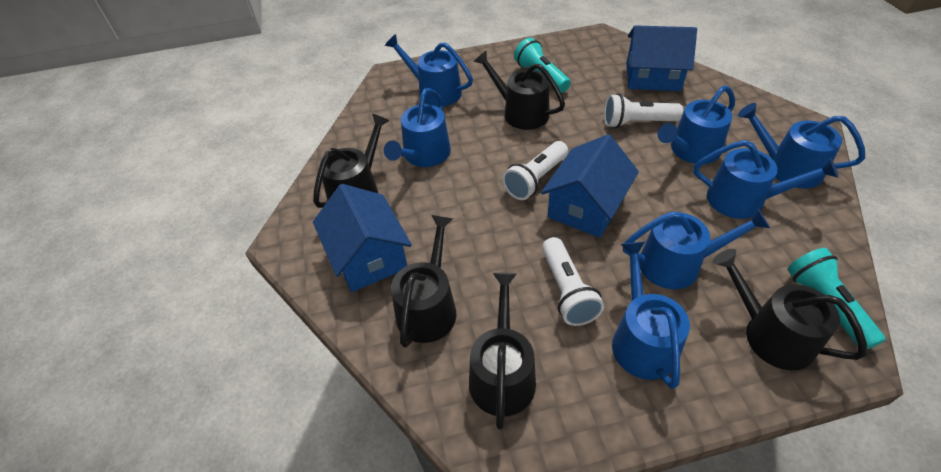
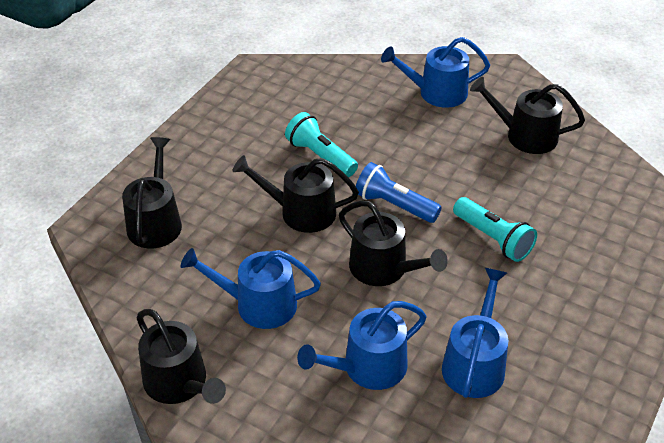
blue flashlight: 0 -> 1
blue house: 3 -> 0
blue watering can: 7 -> 4
white flashlight: 3 -> 0

